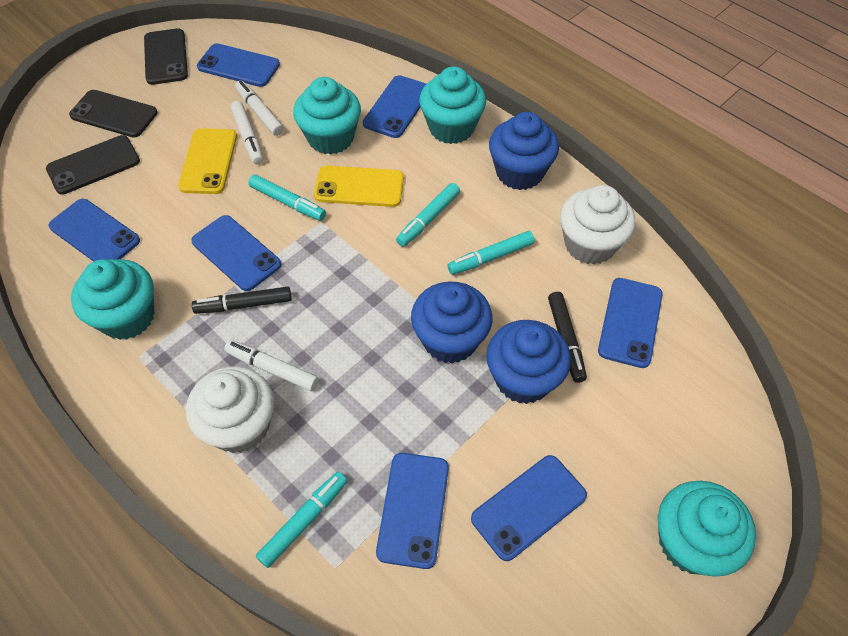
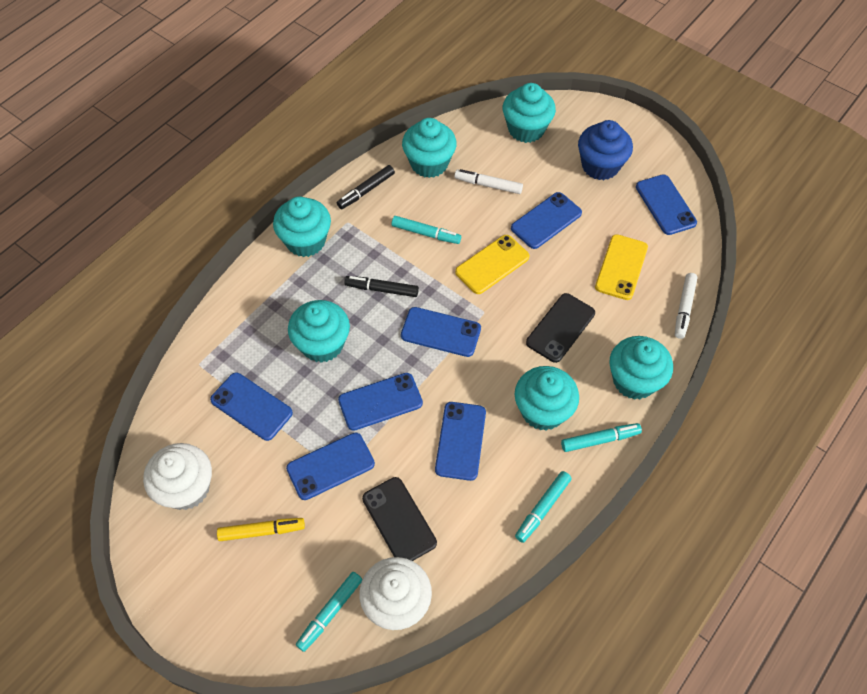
black phone: 3 -> 2
blue cupcake: 3 -> 1
turquoise cupcake: 4 -> 6
white marker: 3 -> 2
yellow marker: 0 -> 1

